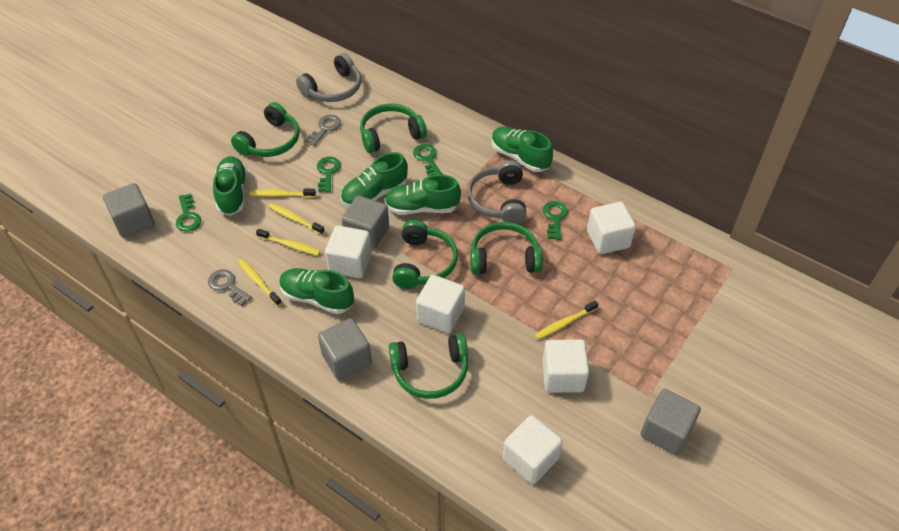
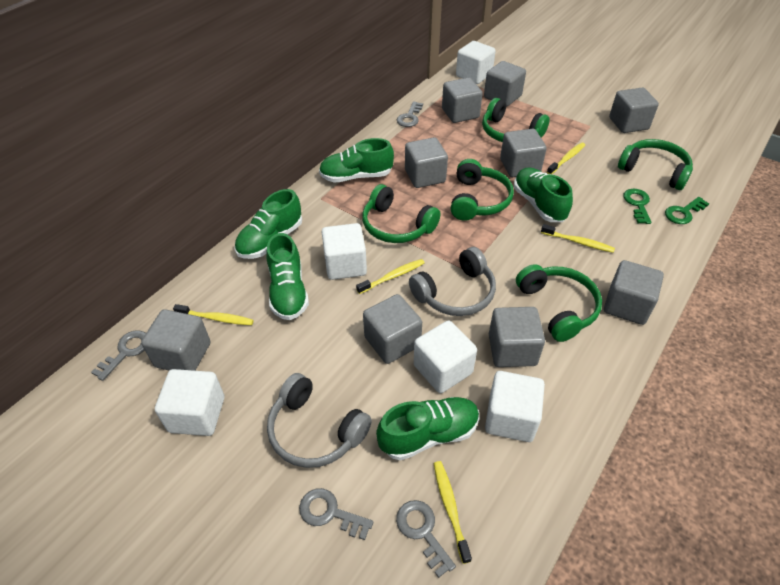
green key: 4 -> 2
grey cube: 4 -> 9
grey key: 2 -> 4

